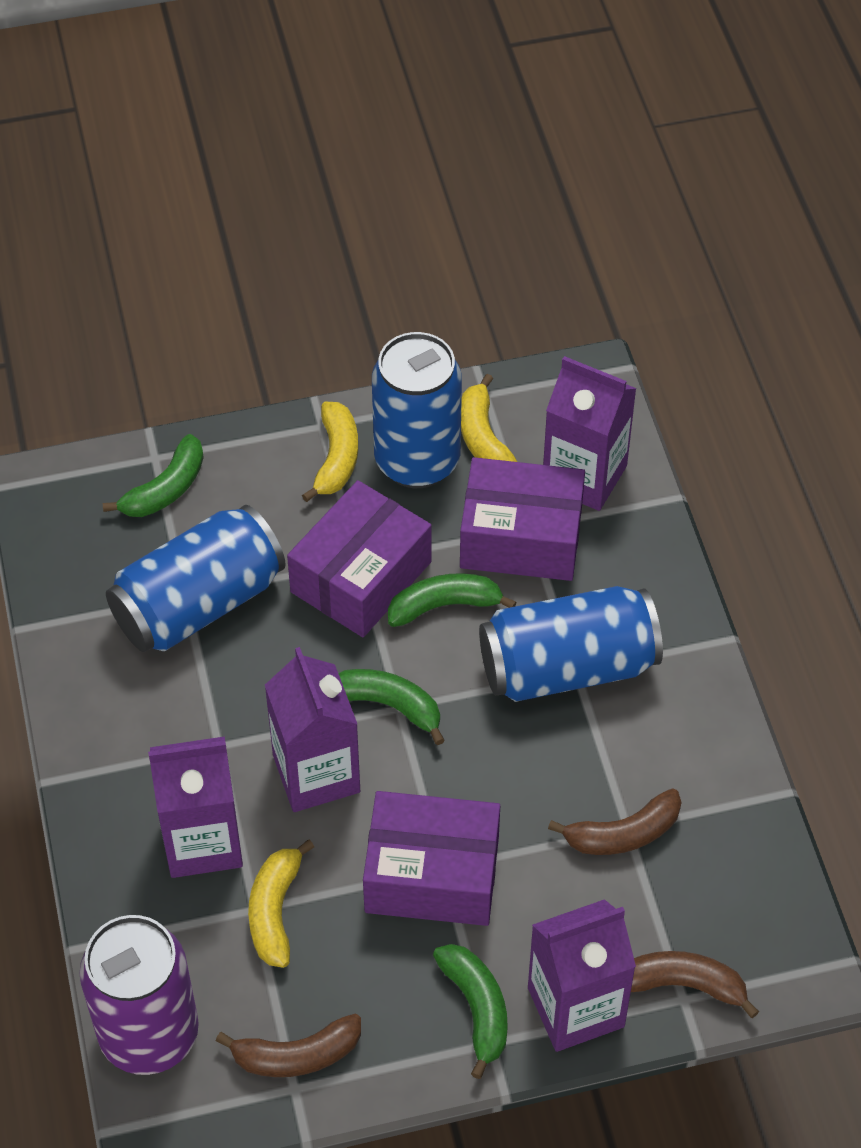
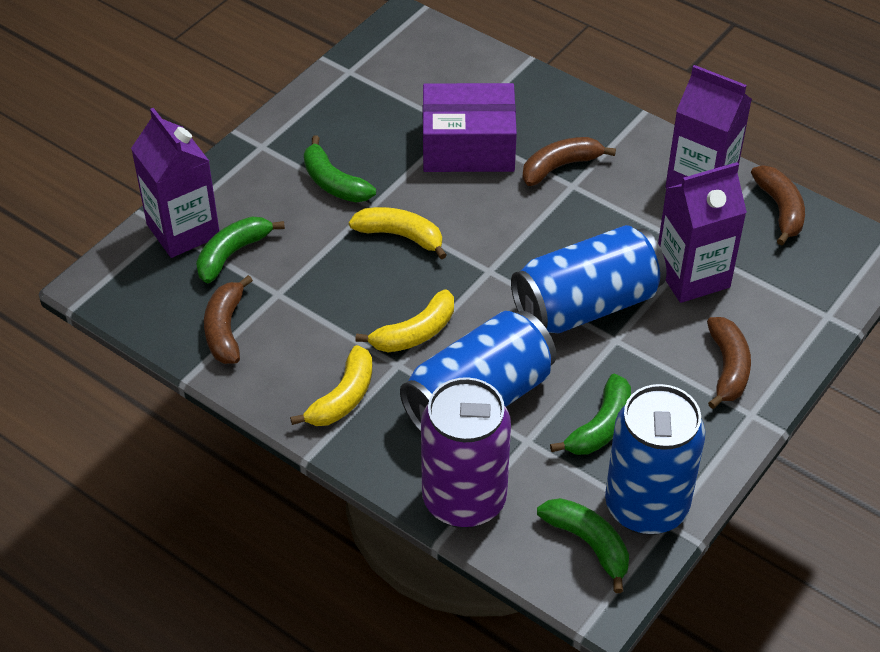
brown banana: 3 -> 4
purple box: 3 -> 1
purple carton: 4 -> 3

